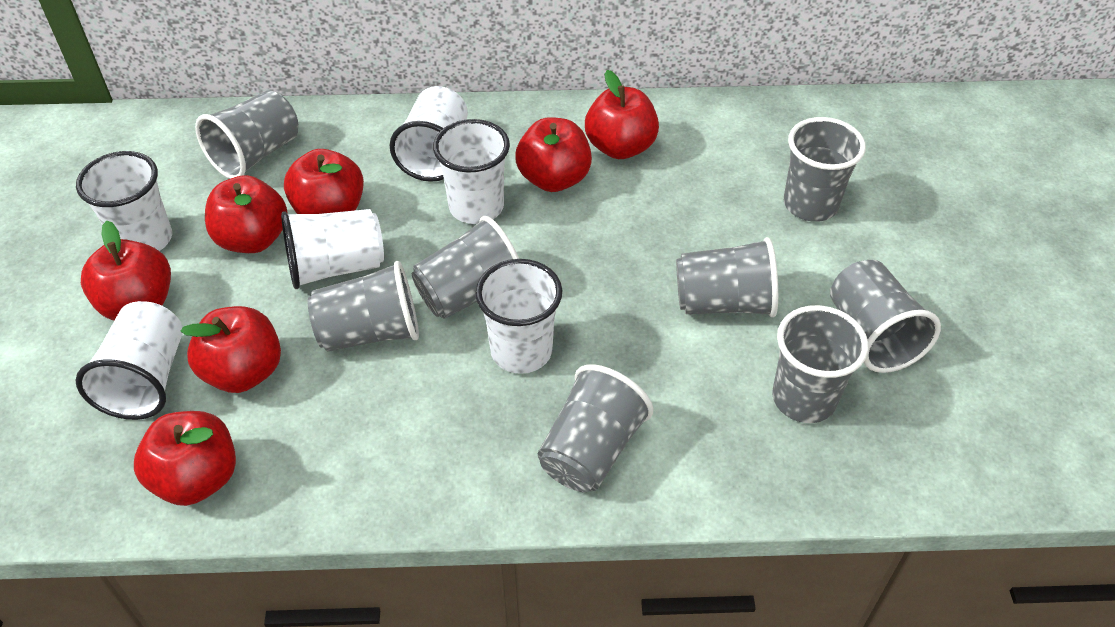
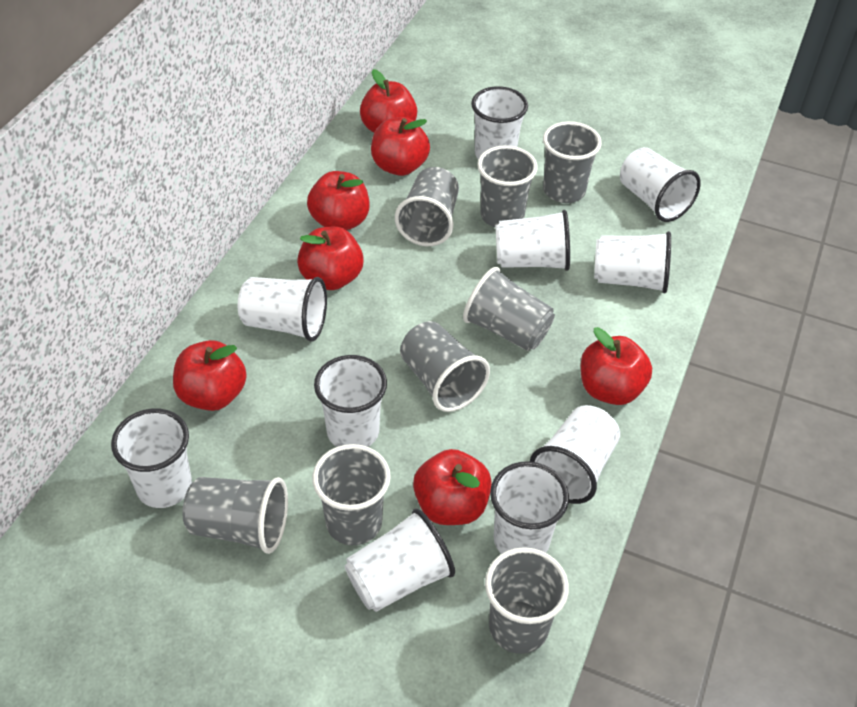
white cup: 6 -> 10

